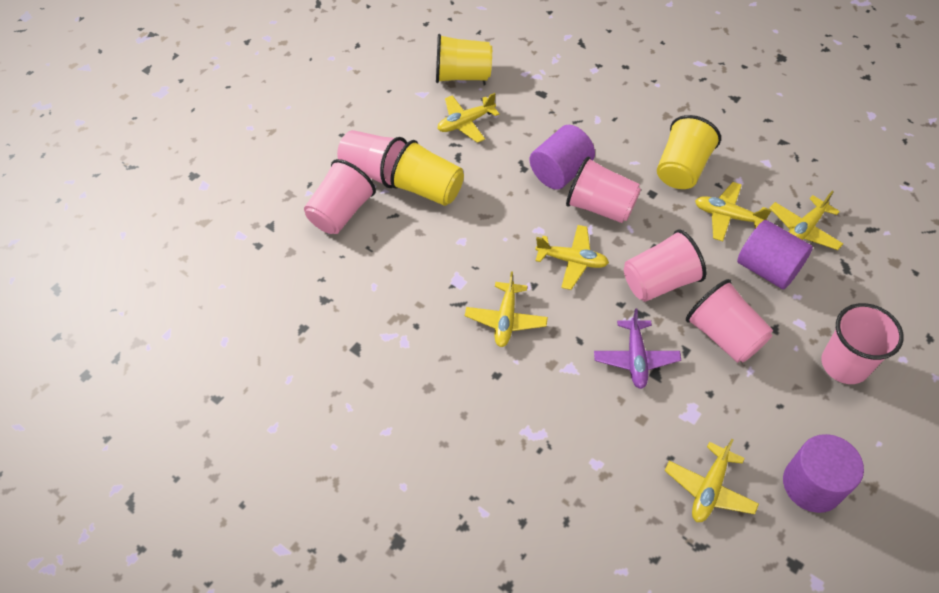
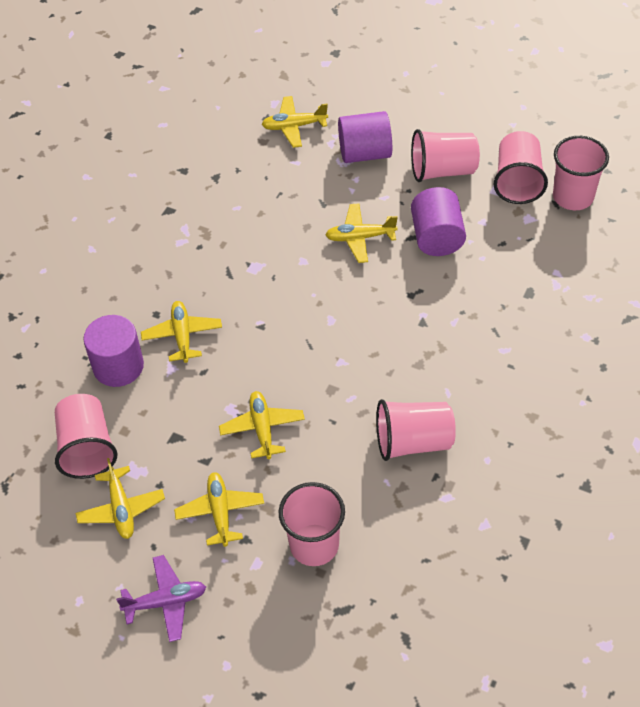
yellow cup: 3 -> 0

